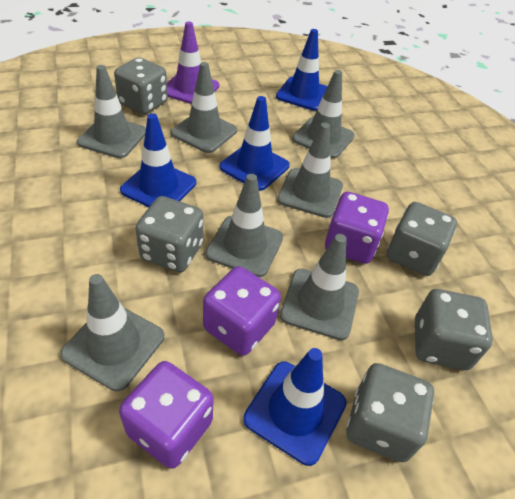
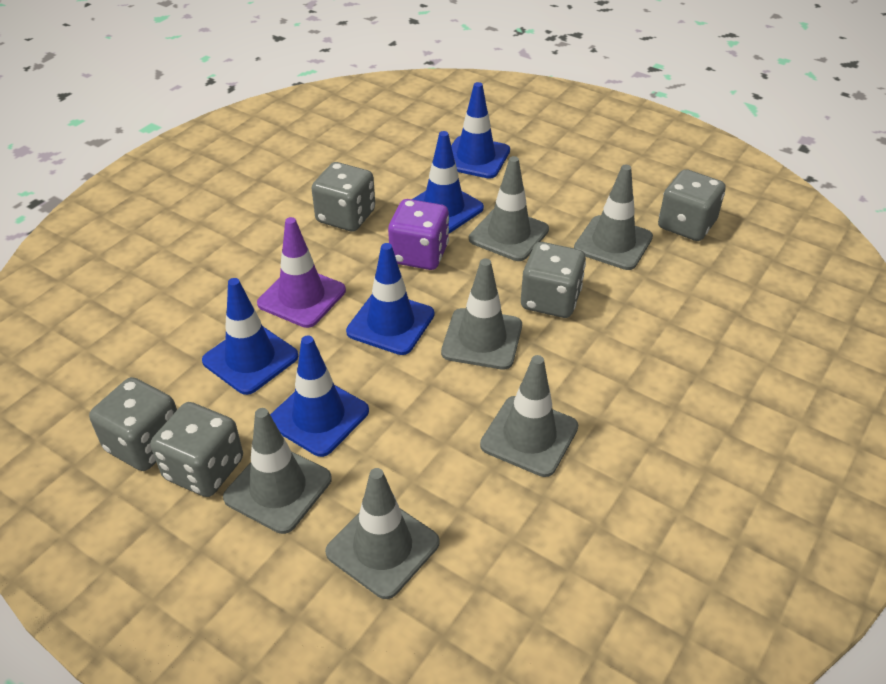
blue traffic cone: 4 -> 5
grey traffic cone: 7 -> 6
purple dice: 3 -> 1

